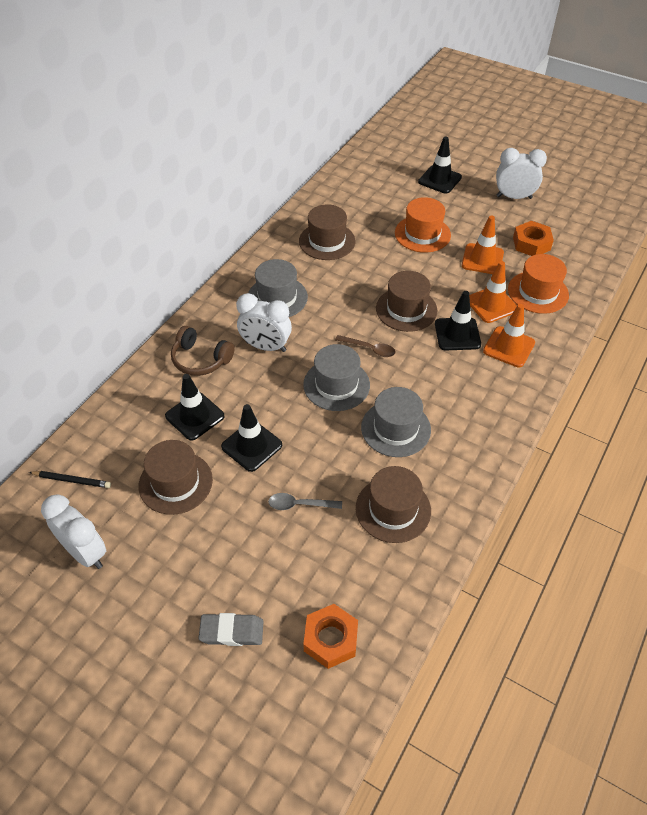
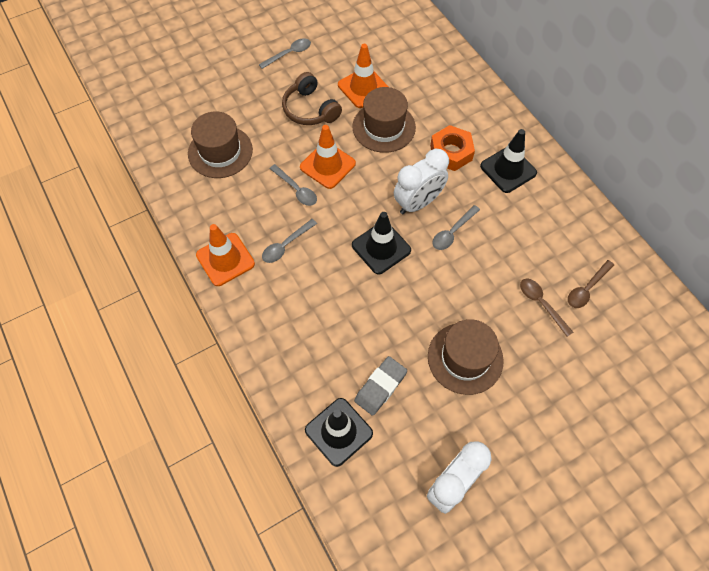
black pencil: 1 -> 0
black traffic cone: 4 -> 3
brown hat: 4 -> 3
brown spoon: 1 -> 2
grey hat: 3 -> 0
grey spoon: 1 -> 4
orange hat: 2 -> 0
orange nut: 2 -> 1
white clock: 3 -> 2

